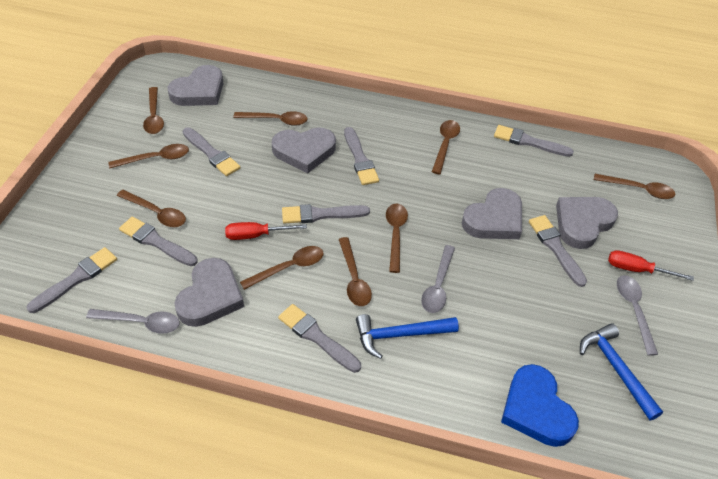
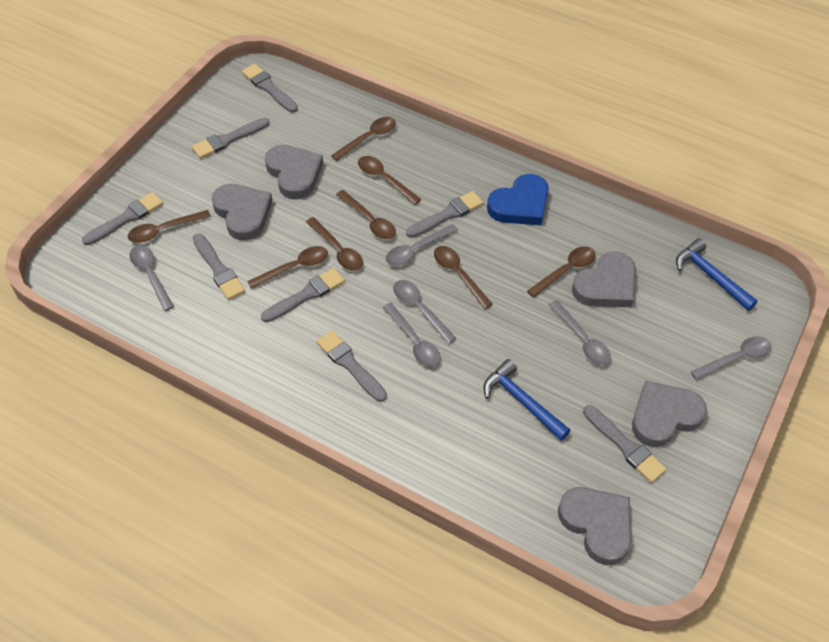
brown spoon: 9 -> 8
grey spoon: 3 -> 6
red screwdriver: 2 -> 0

